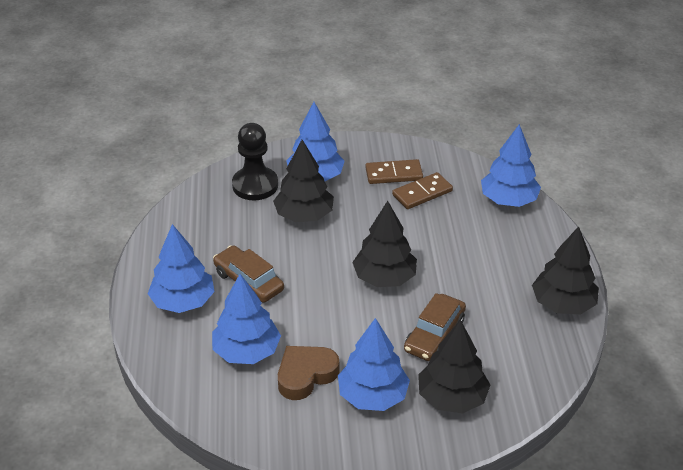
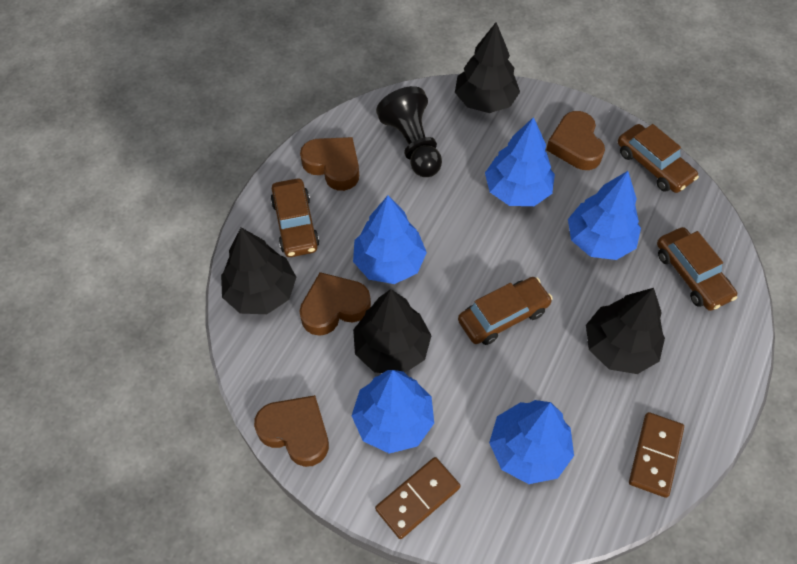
brown car: 2 -> 4
brown heart: 1 -> 4

